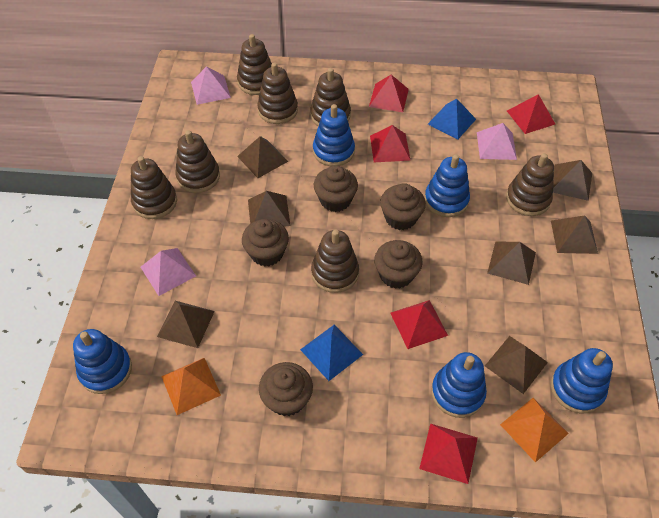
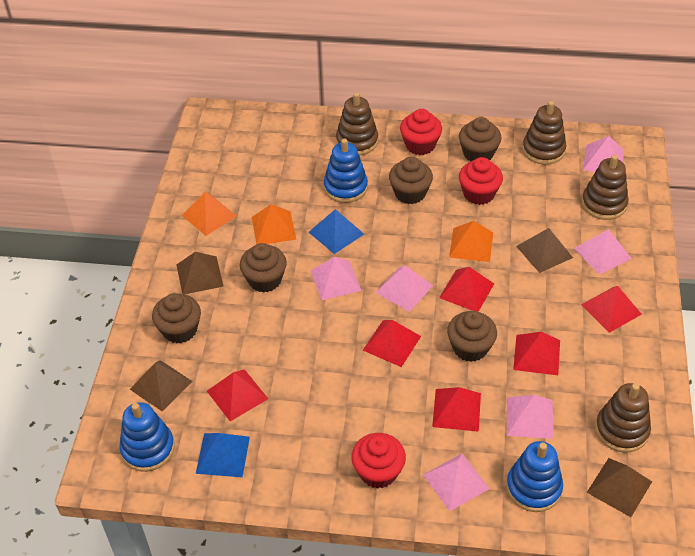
blue stacking toy: 5 -> 3
brown pyramid: 7 -> 4
brown stacking toy: 7 -> 4
orange pyramid: 2 -> 3
pink pyramid: 3 -> 6
red cupcake: 0 -> 3
red pyramid: 5 -> 6

